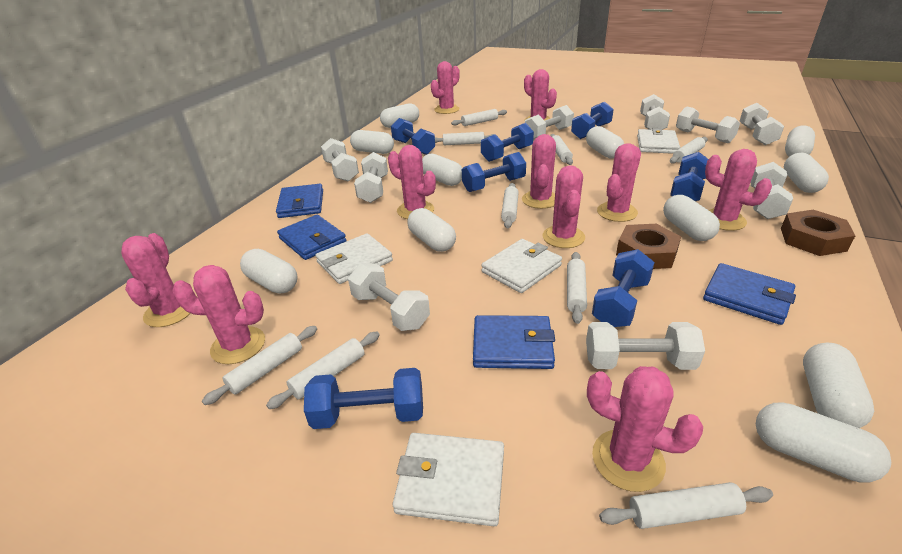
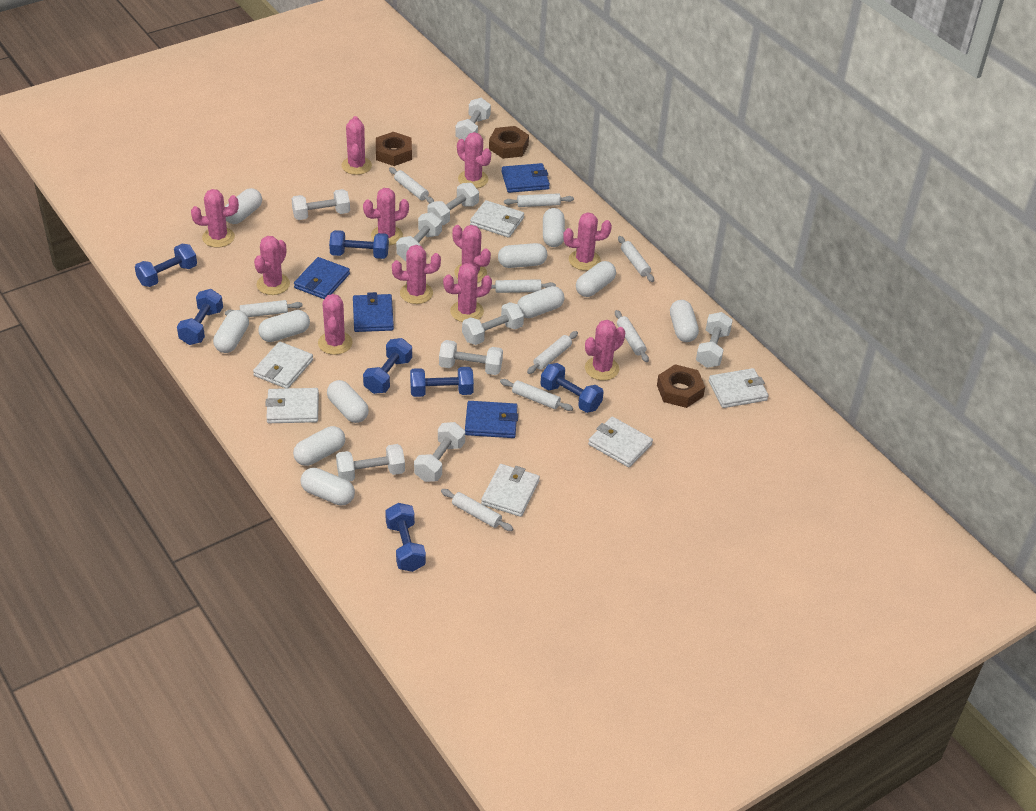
brown nut: 2 -> 3
pink cactus: 10 -> 11
white wallet: 4 -> 6

